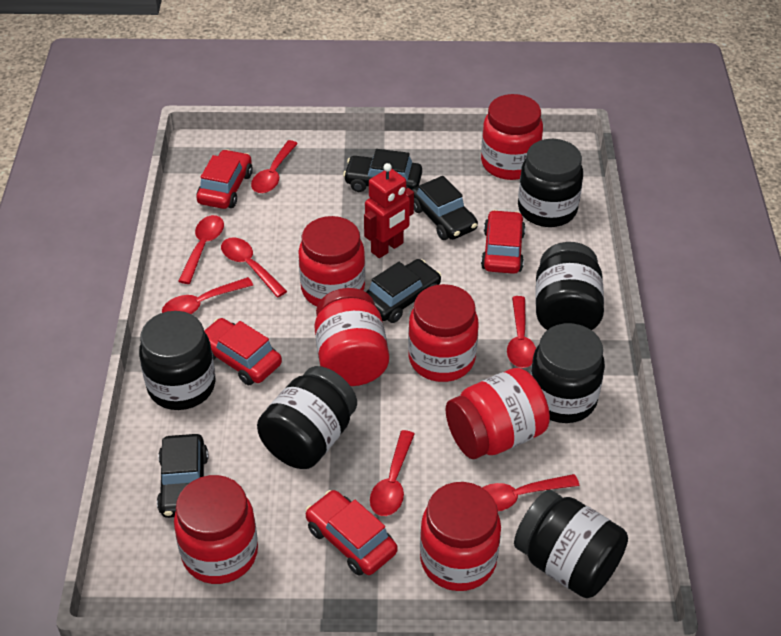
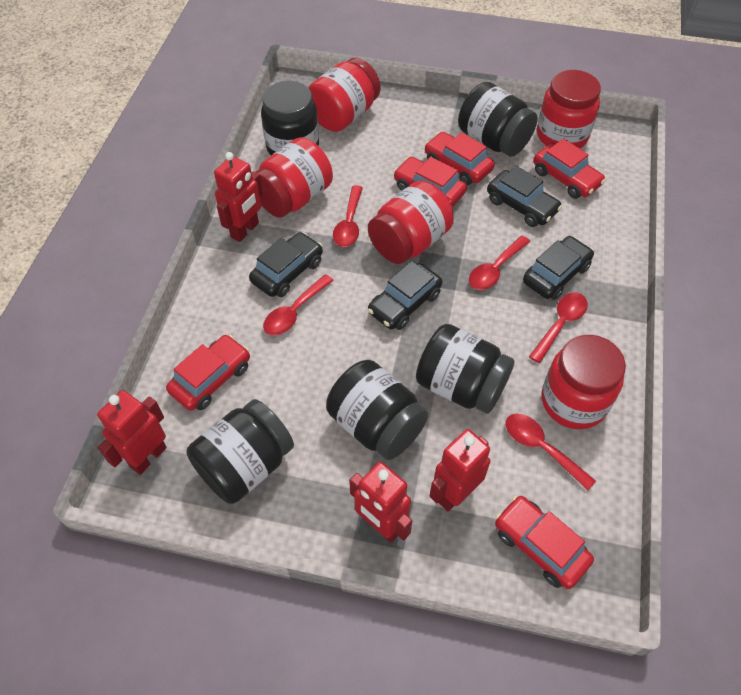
black jar: 6 -> 5
red car: 4 -> 5
red jar: 7 -> 5
red robot: 1 -> 4
red spoon: 7 -> 5

